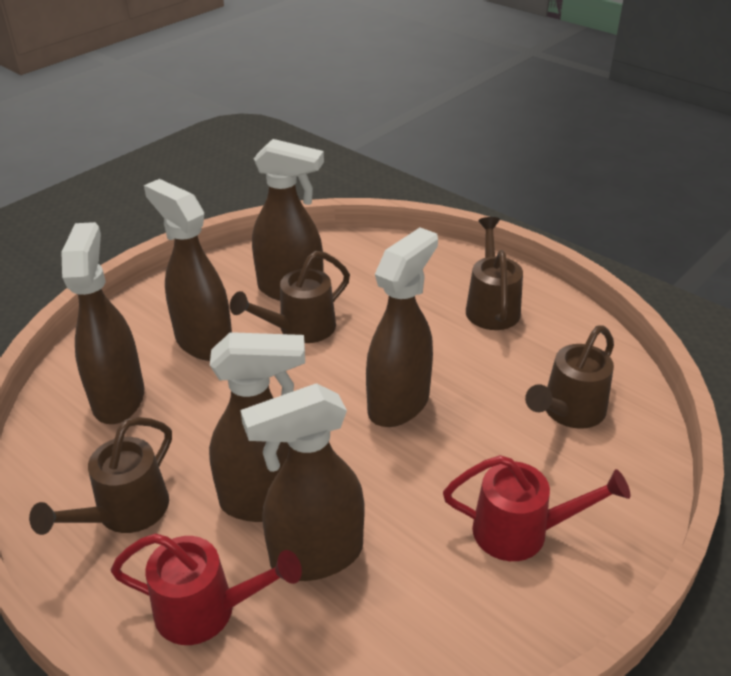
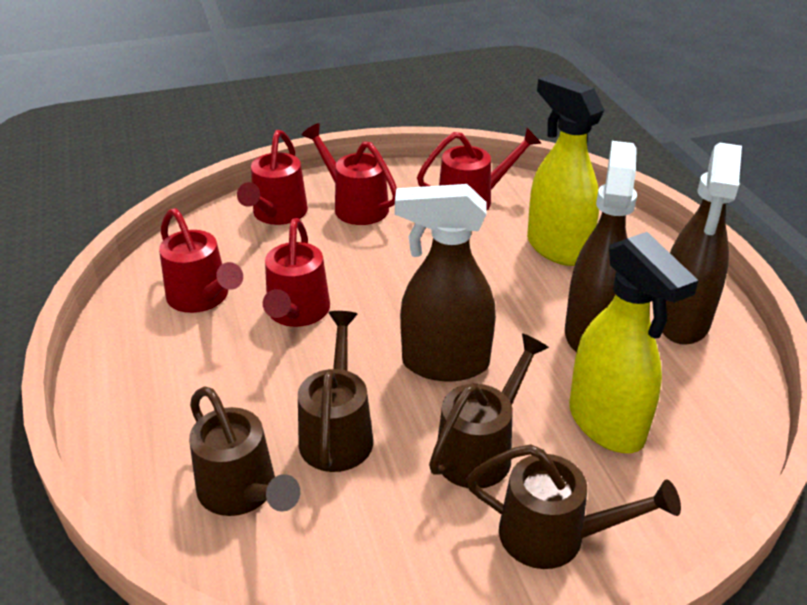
brown spray bottle: 6 -> 3
red watering can: 2 -> 5
yellow spray bottle: 0 -> 2

